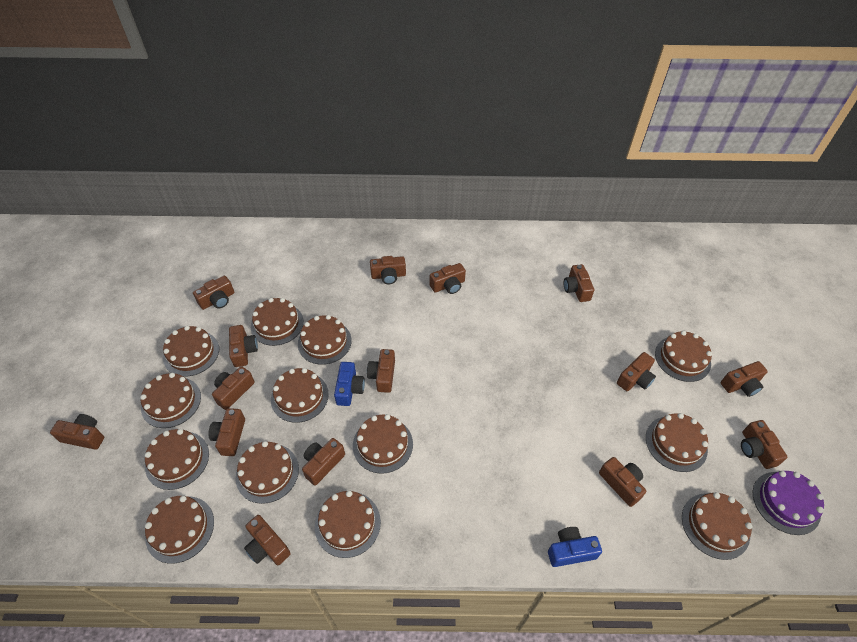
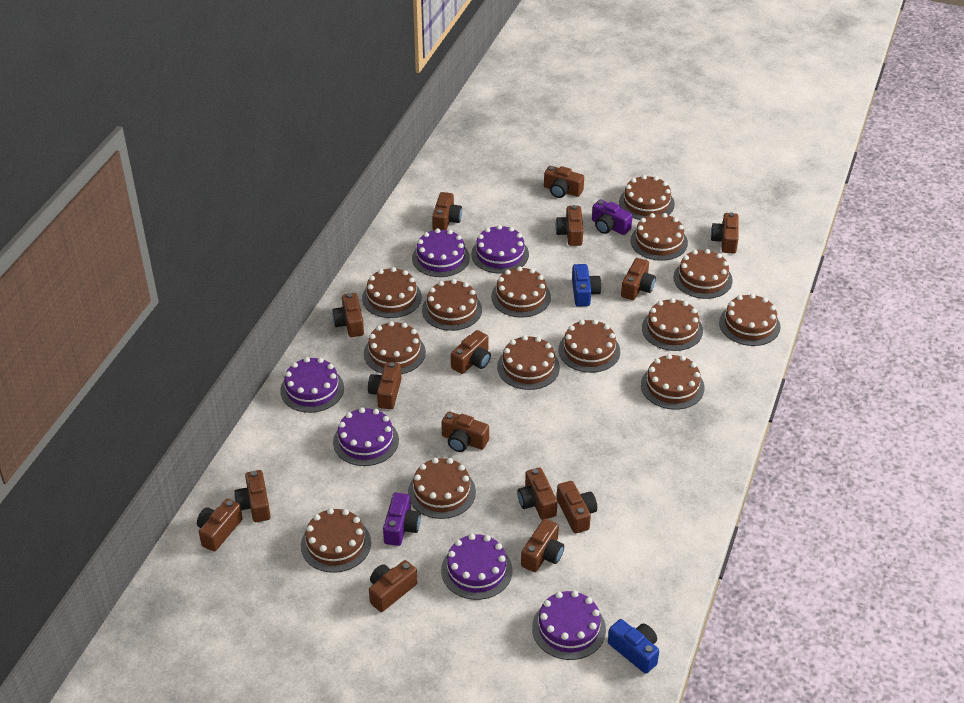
brown cake: 13 -> 14
purple cake: 1 -> 6
purple camera: 0 -> 2

